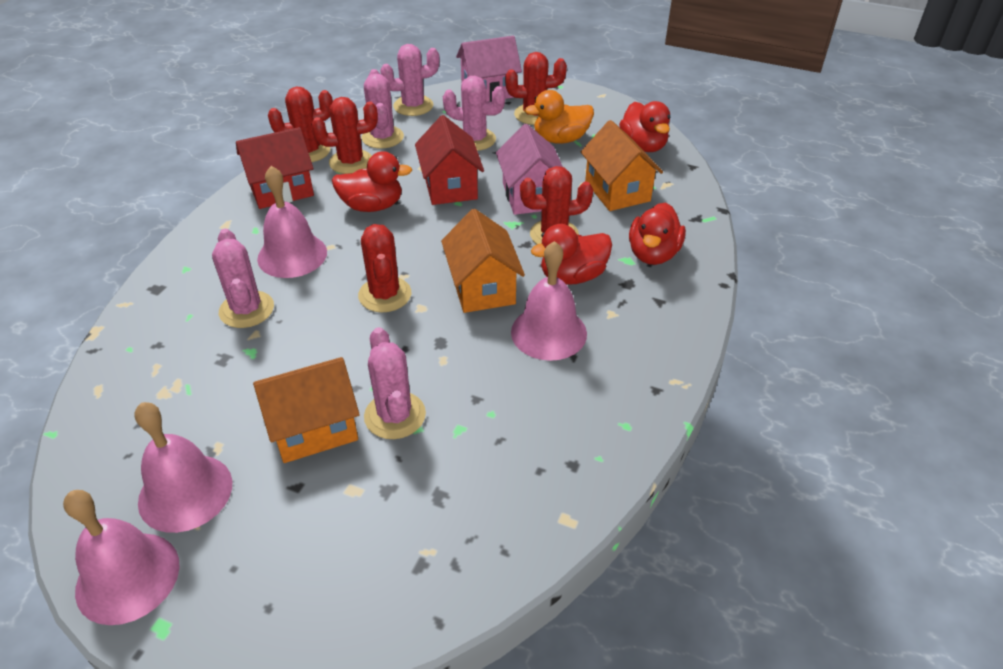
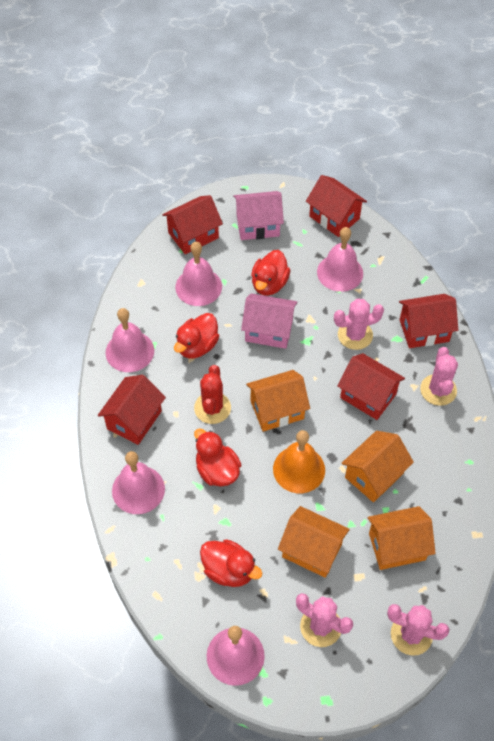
orange bell: 0 -> 1
orange duck: 1 -> 0
orange house: 3 -> 4
pink bell: 4 -> 5
pink cactus: 5 -> 4
red cactus: 5 -> 1
red house: 2 -> 5

